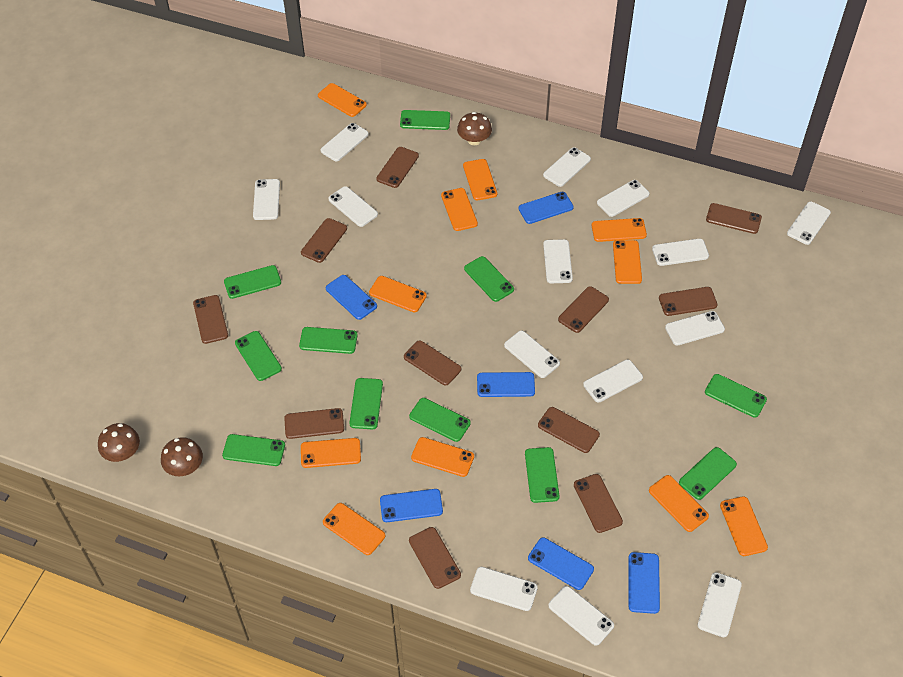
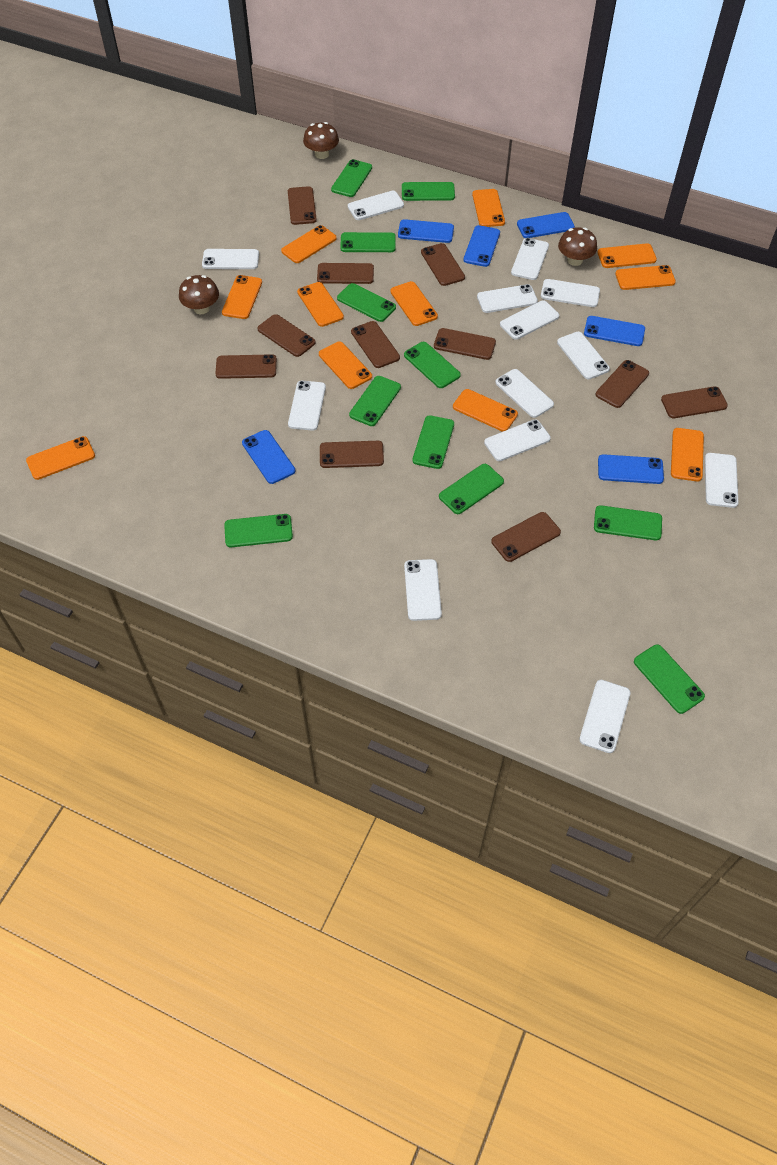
white phone: 14 -> 13

